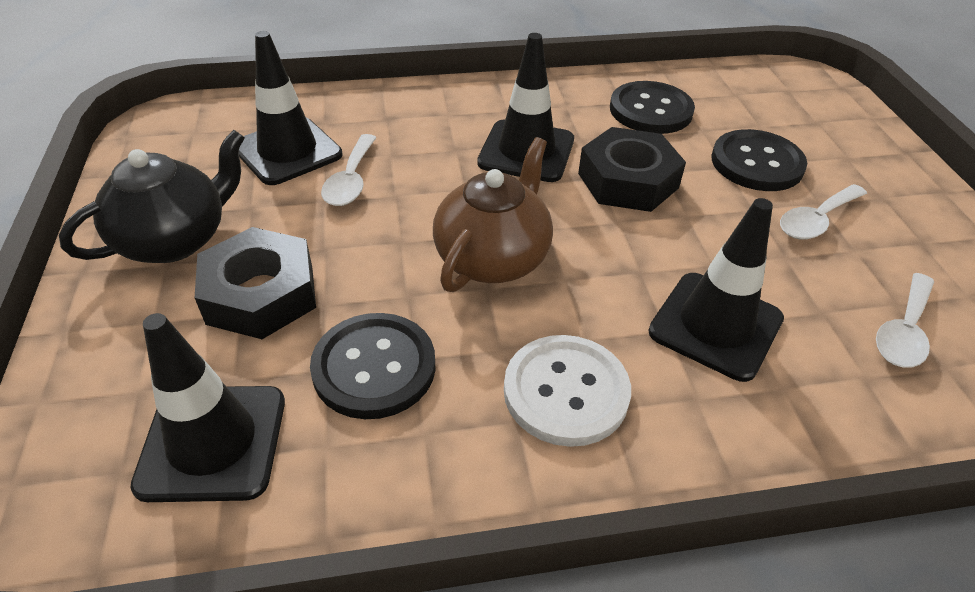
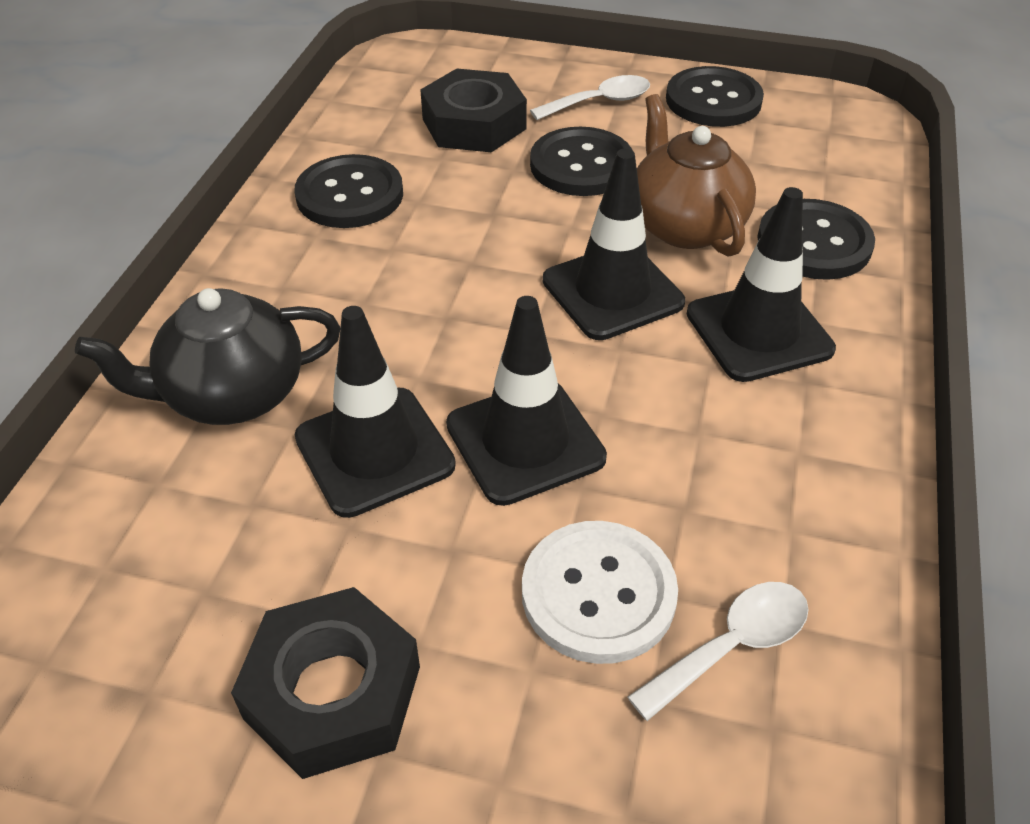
black button: 3 -> 4
white spoon: 3 -> 2

